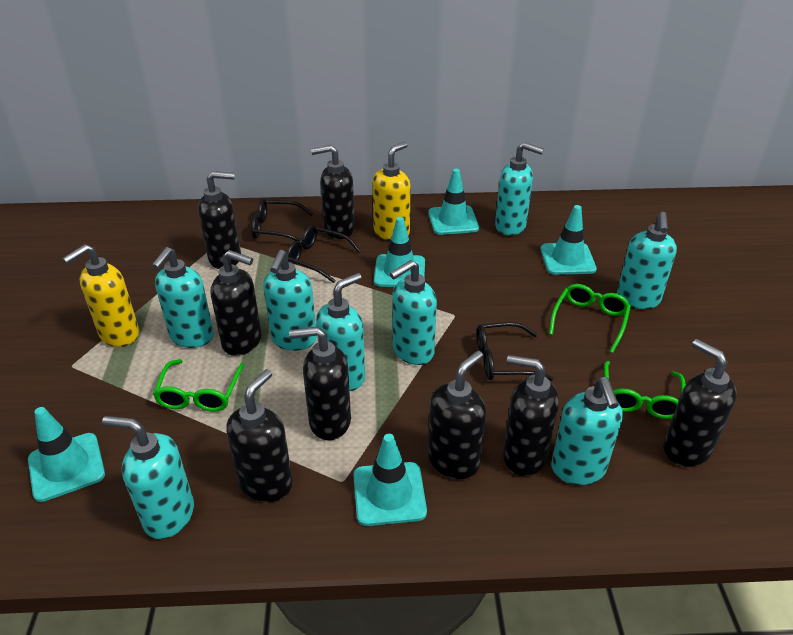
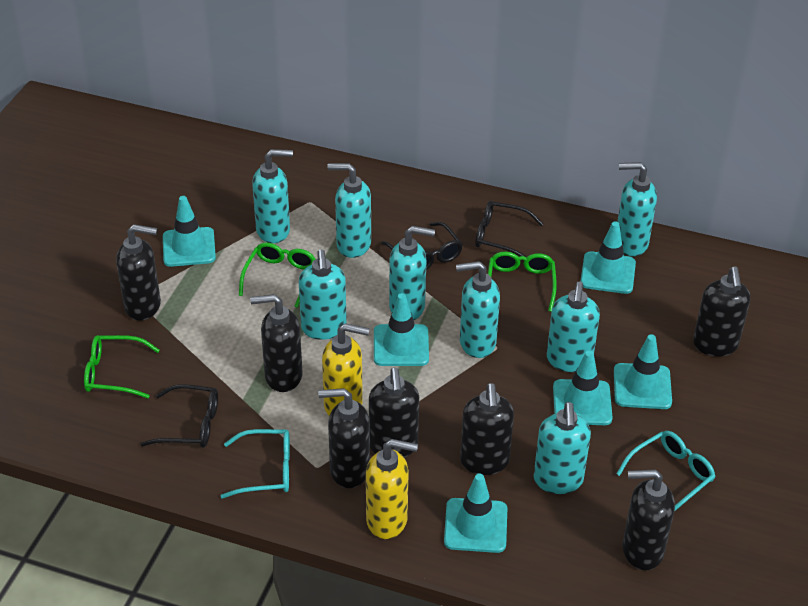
black soap dispenser: 8 -> 7
turquoise glasses: 0 -> 2
turquoise traffic cone: 5 -> 6

